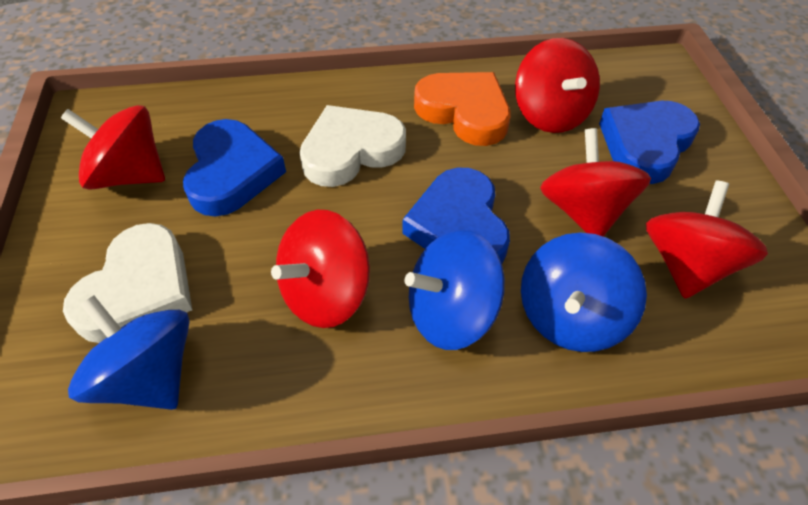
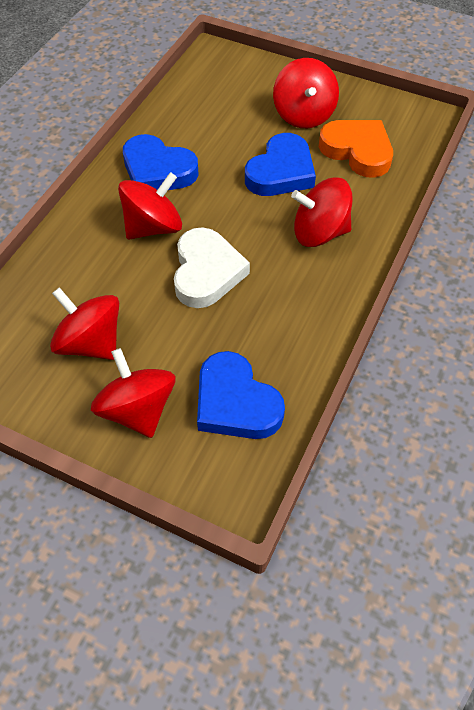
blue spinning top: 3 -> 0
white heart: 2 -> 1

